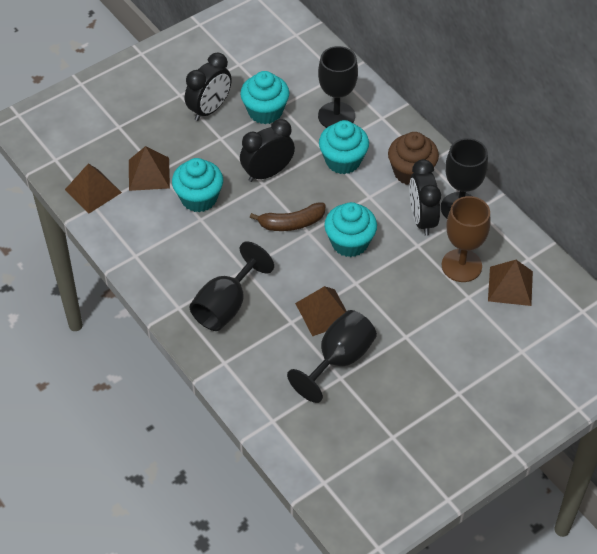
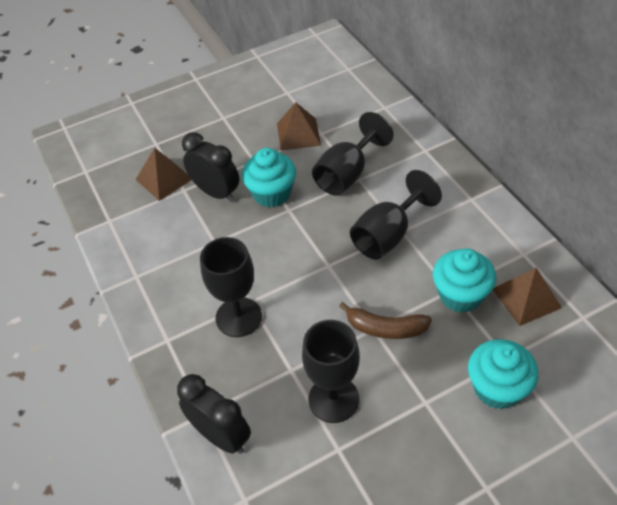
black clock: 3 -> 2
brown cupcake: 1 -> 0
brown goblet: 1 -> 0
brown pyramid: 4 -> 3
turquoise cupcake: 4 -> 3

